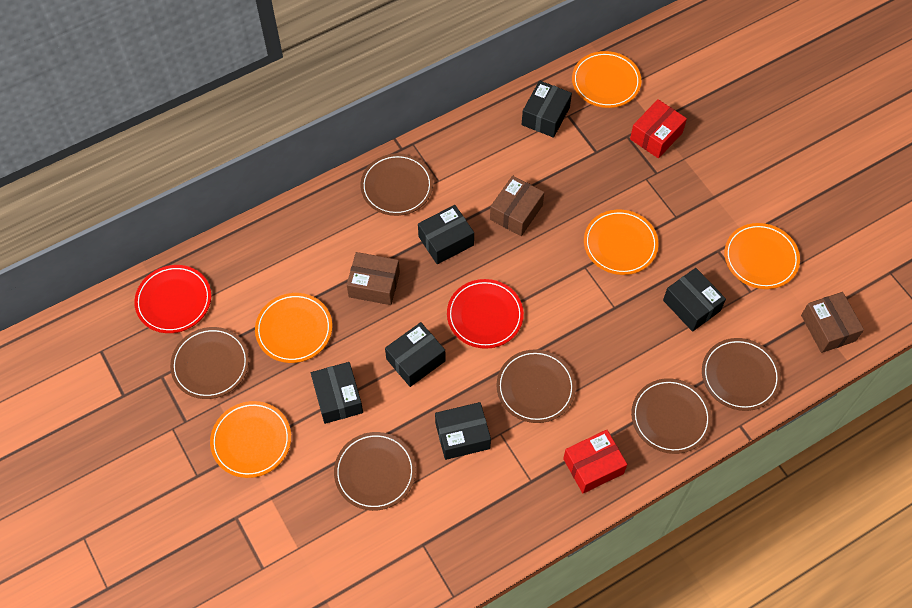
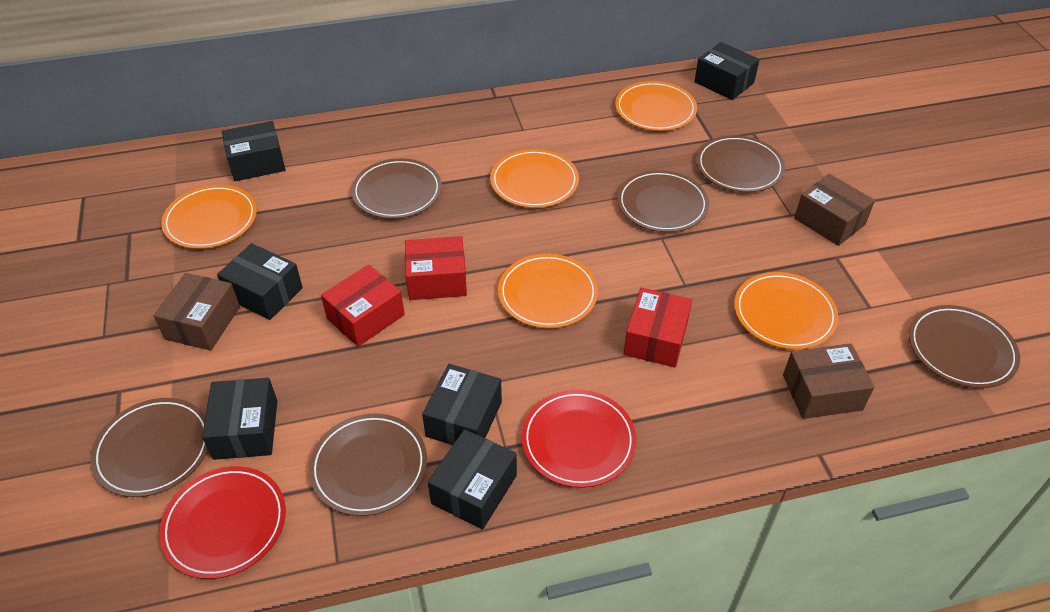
red box: 2 -> 3

